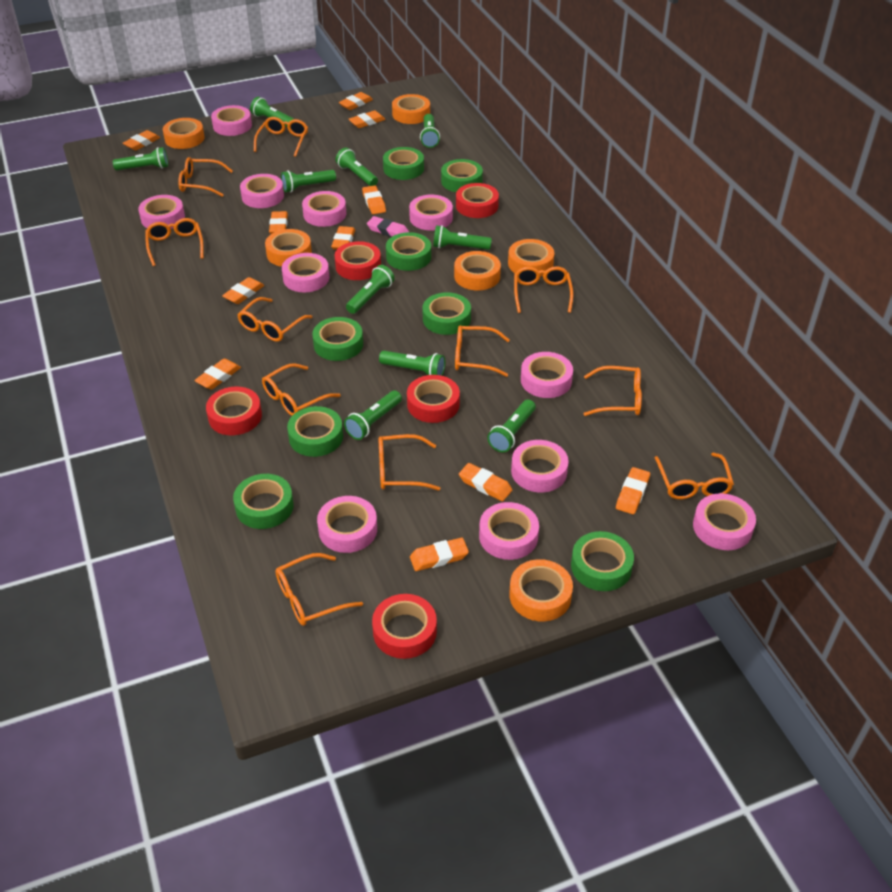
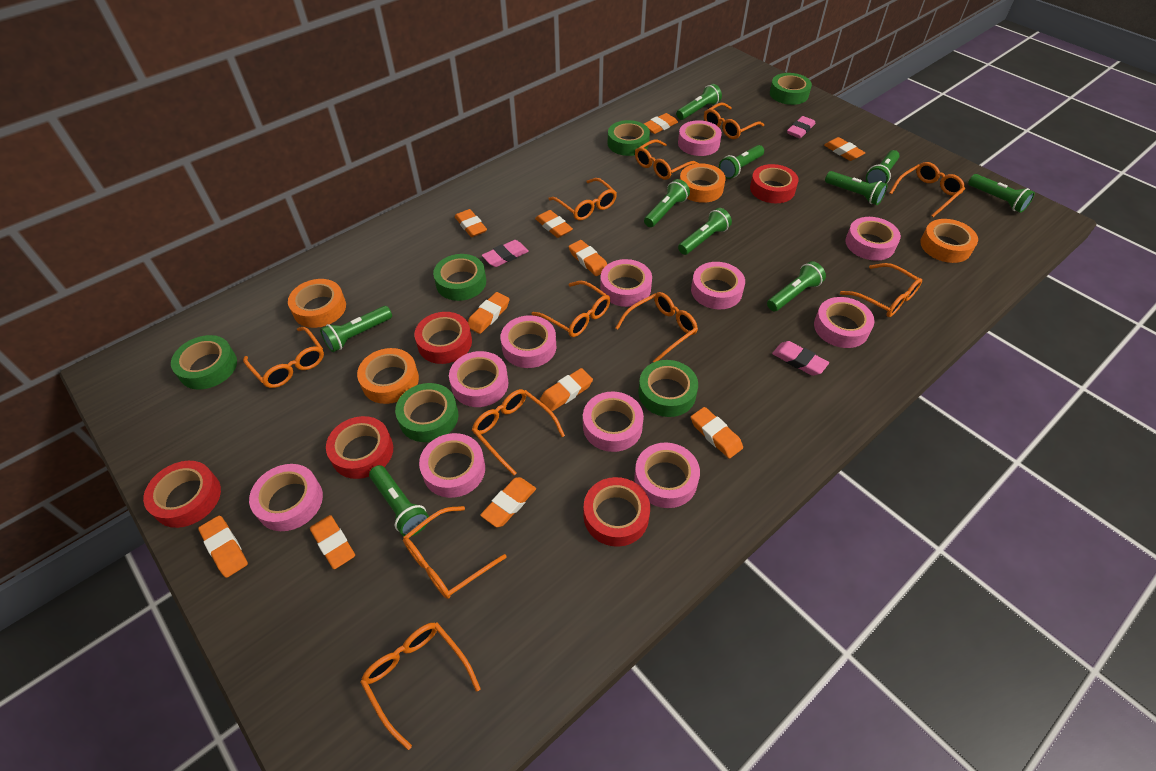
green tape: 8 -> 6
orange tape: 6 -> 4
pink eraser: 1 -> 3

